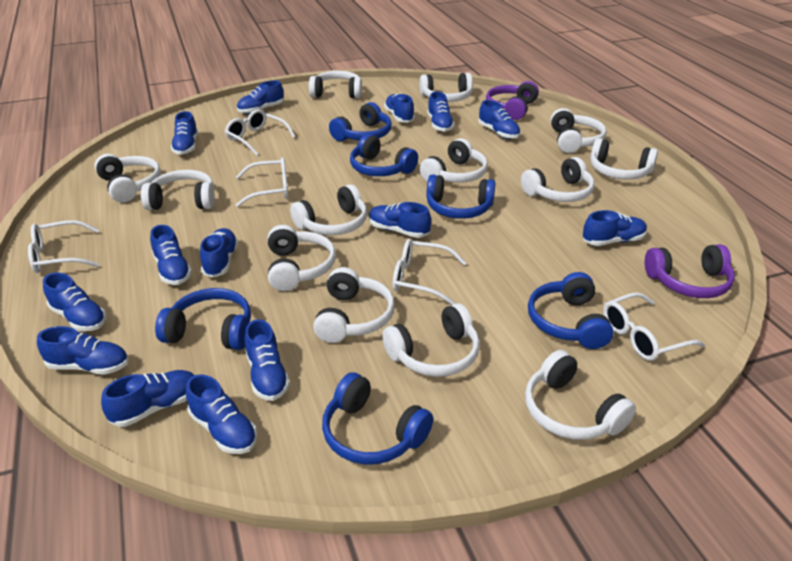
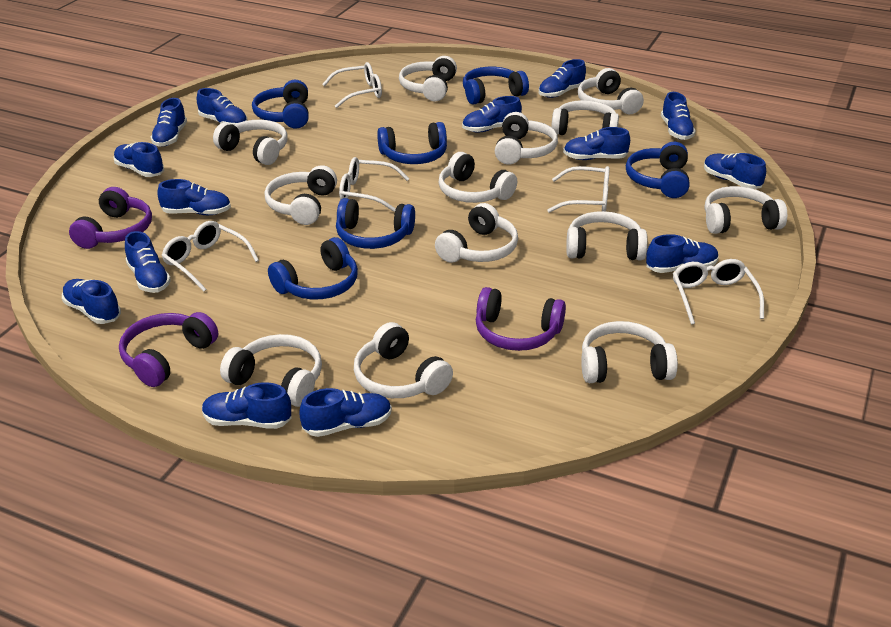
purple headphones: 2 -> 3

